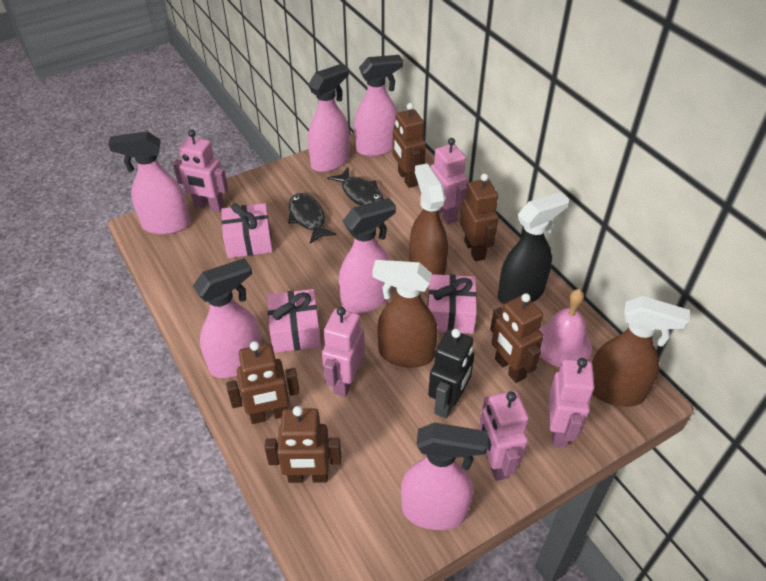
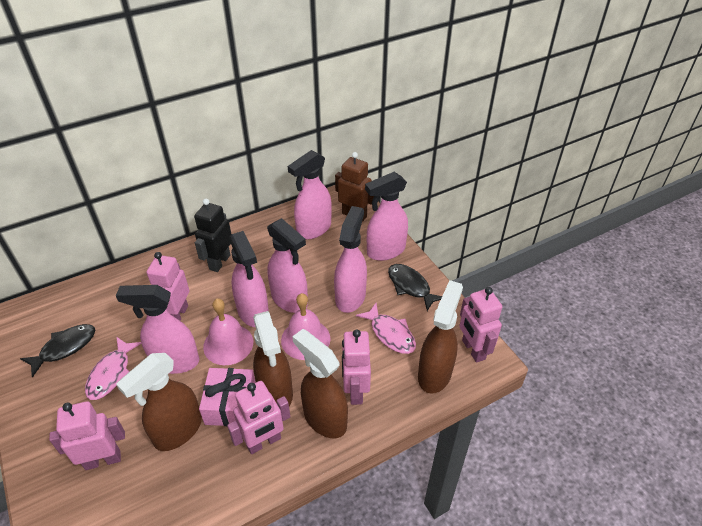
black spray bottle: 1 -> 0
brown robot: 5 -> 1
brown spray bottle: 3 -> 4
pink bell: 1 -> 2
pink fish: 0 -> 2
pink gift: 3 -> 1

